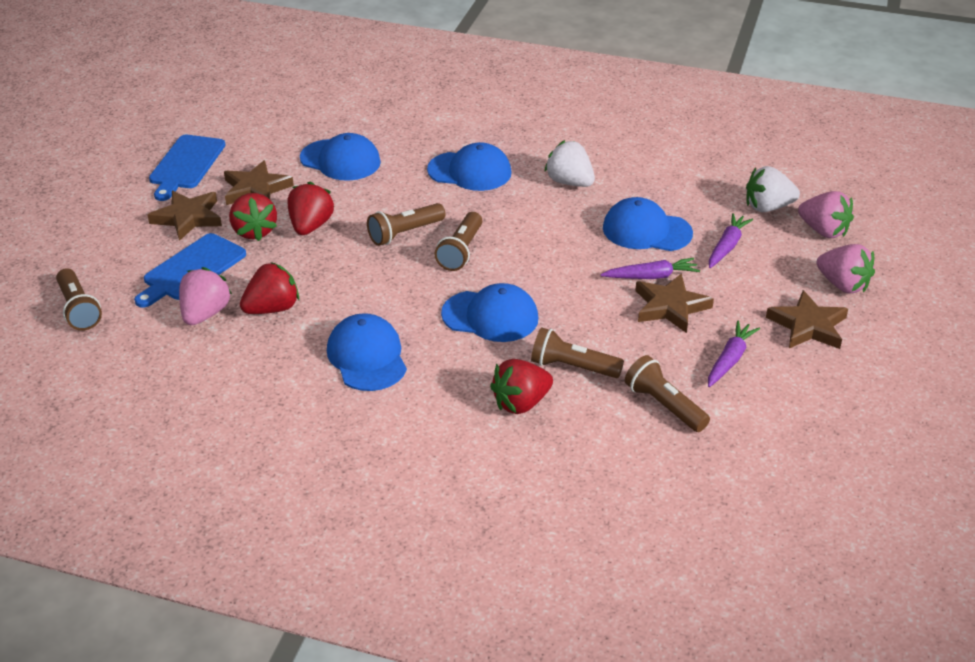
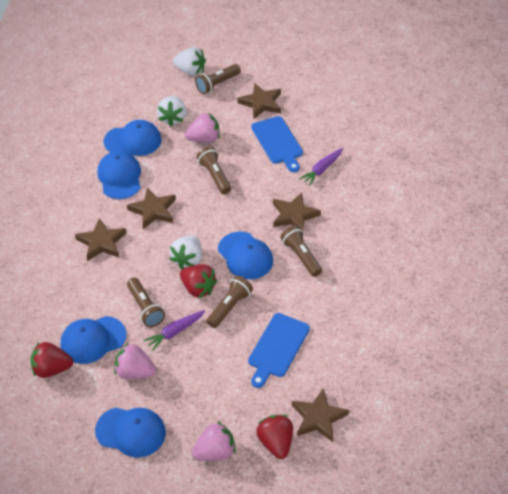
brown star: 4 -> 5
purple carrot: 3 -> 2
red strawberry: 4 -> 3
white strawberry: 2 -> 3

